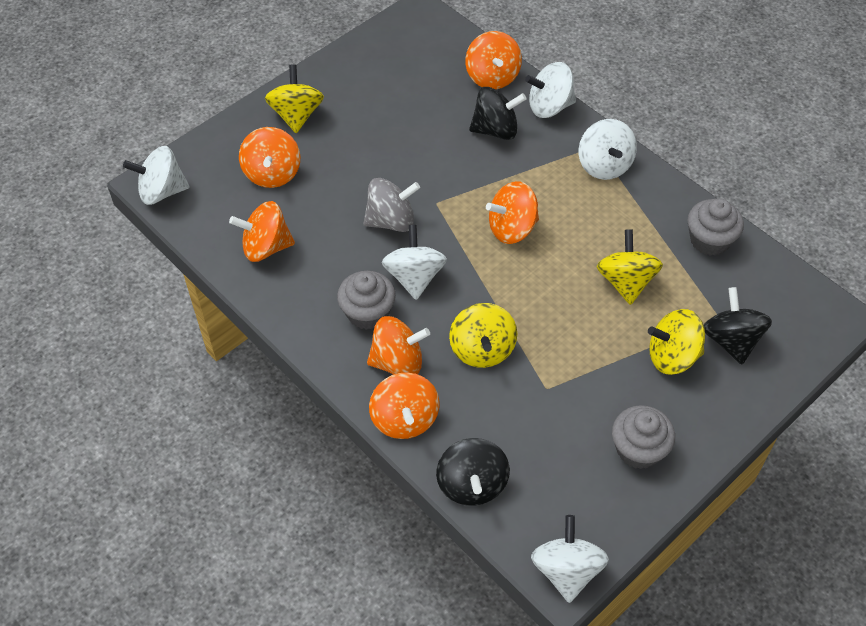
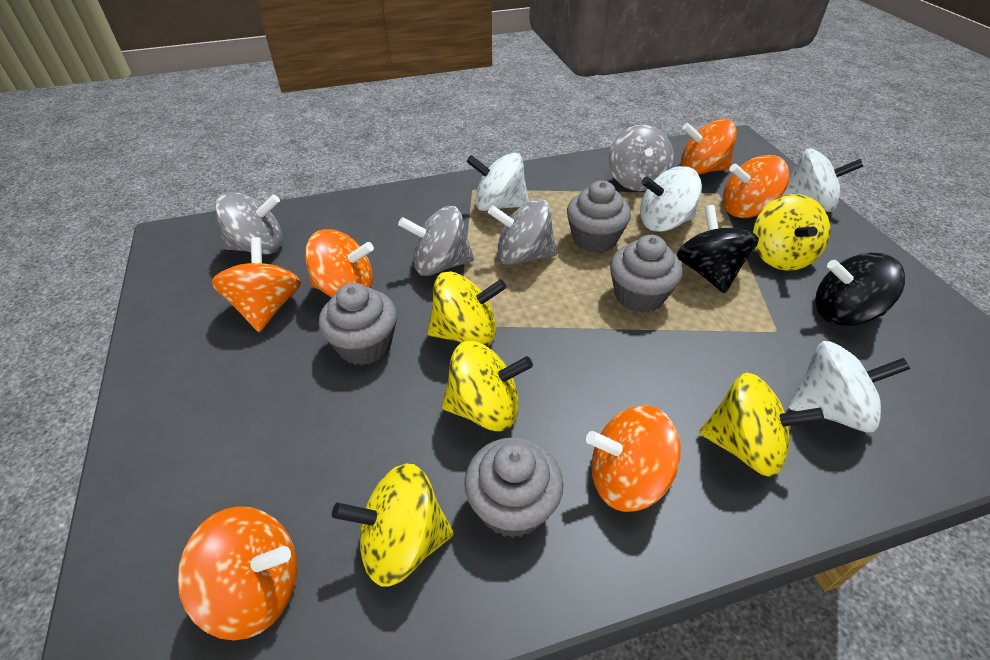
black spinning top: 3 -> 2
grey cupcake: 3 -> 4
grey spinning top: 1 -> 4
white spinning top: 5 -> 4
yellow spinning top: 4 -> 5

